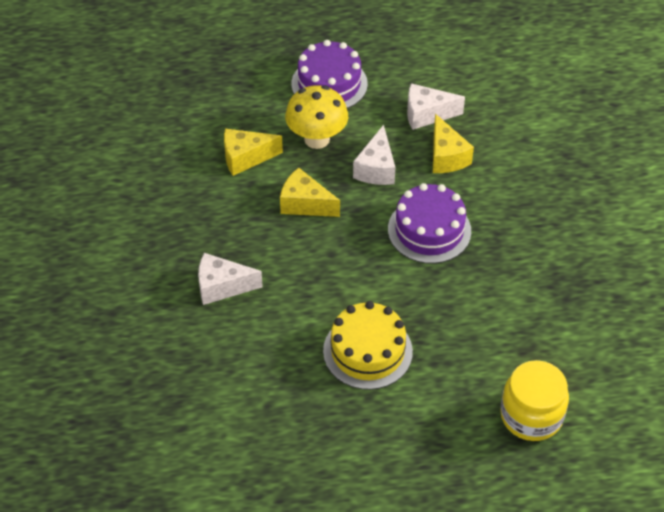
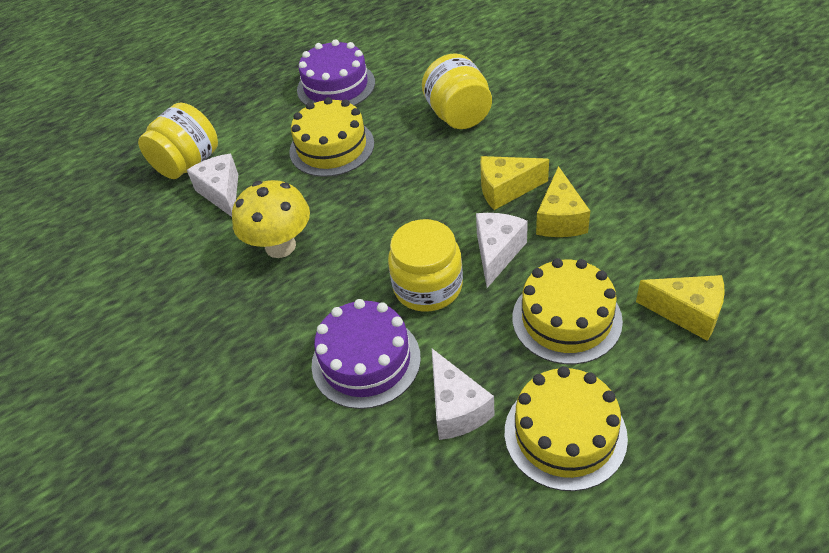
yellow cake: 1 -> 3
yellow jar: 1 -> 3

